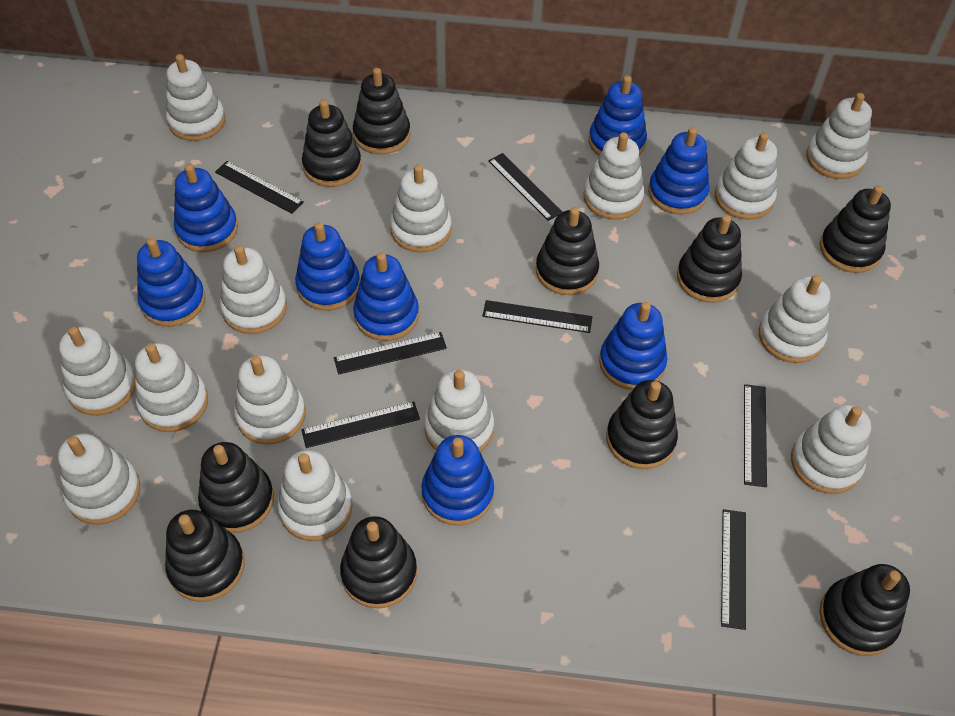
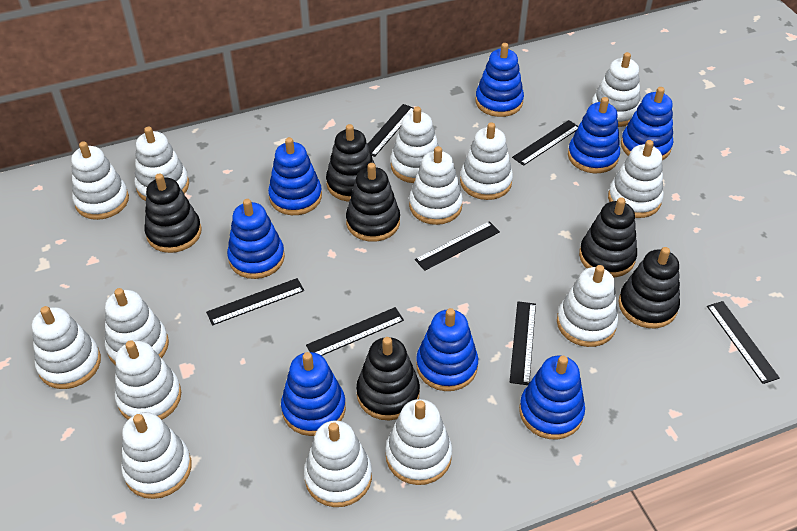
black stacking toy: 10 -> 6

